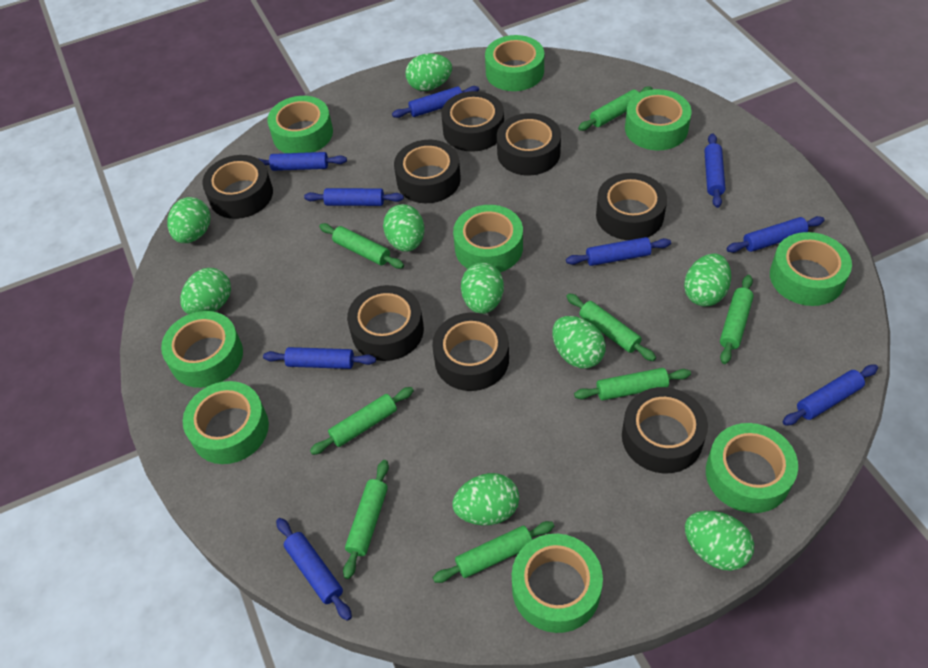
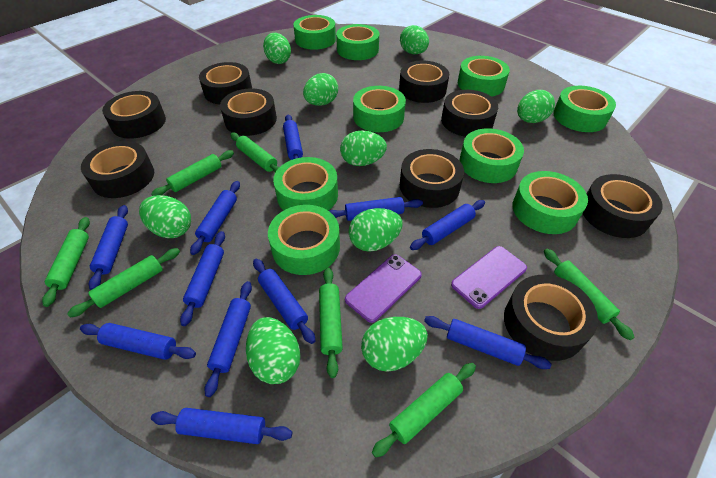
black tape: 8 -> 9
blue rolling pin: 9 -> 11
green rolling pin: 8 -> 7
purple phone: 0 -> 2

